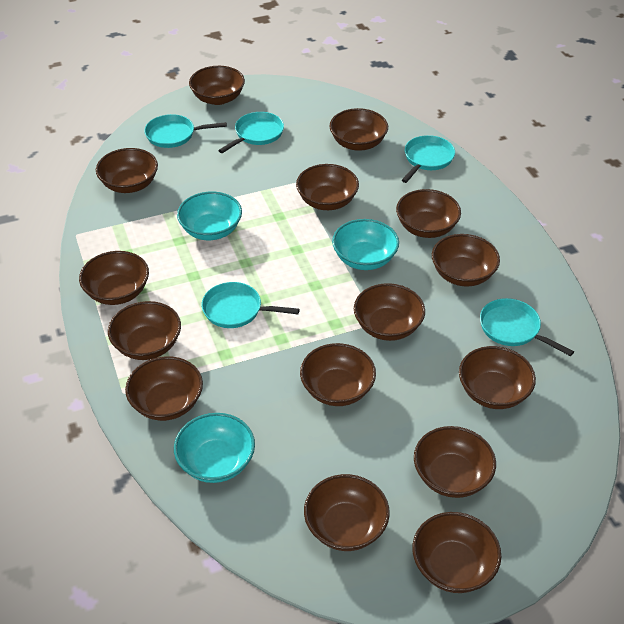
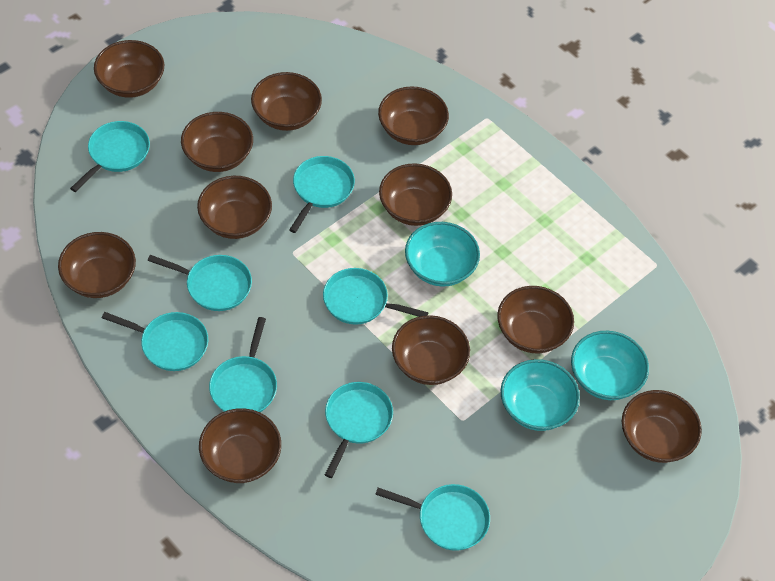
brown bowl: 15 -> 11
turquoise pan: 5 -> 8

